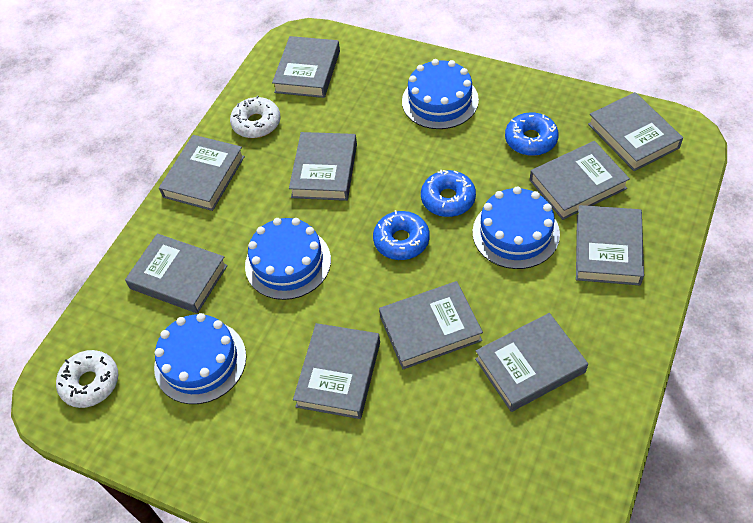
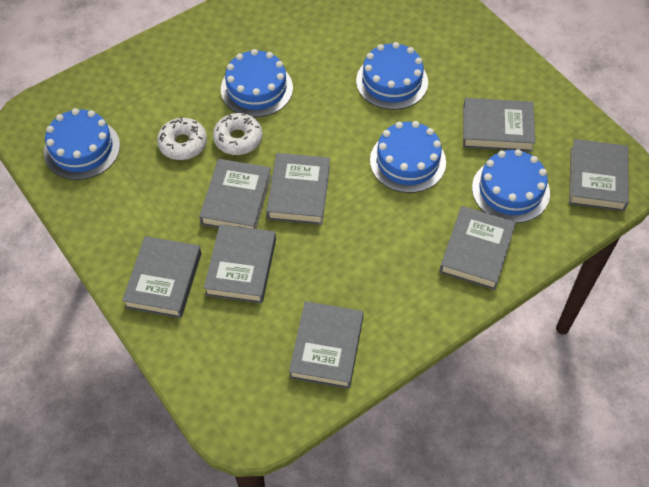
blue cake: 4 -> 5
blue donut: 3 -> 0
grey book: 10 -> 8

